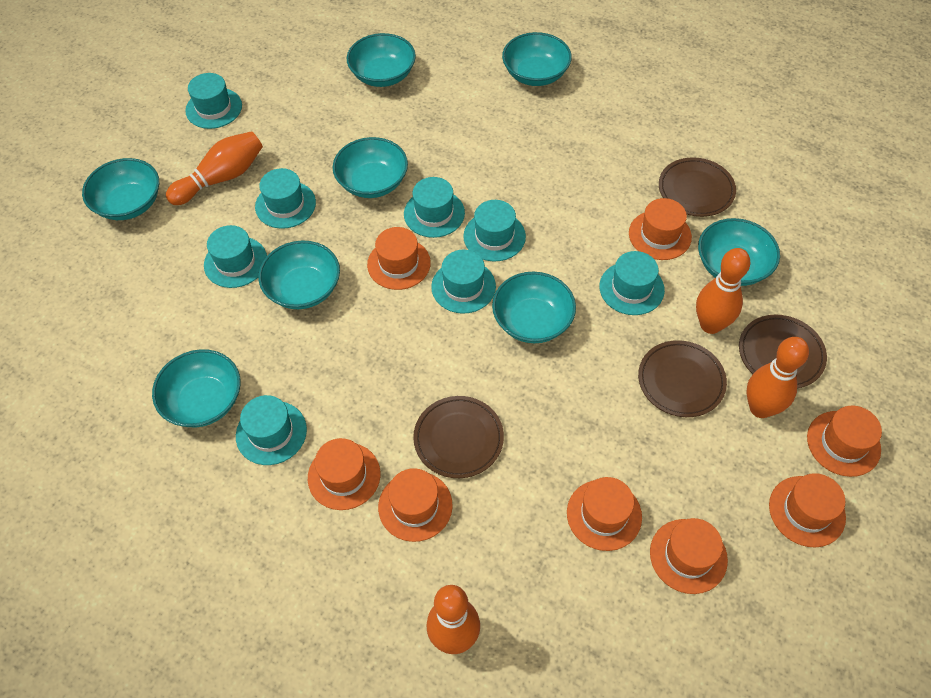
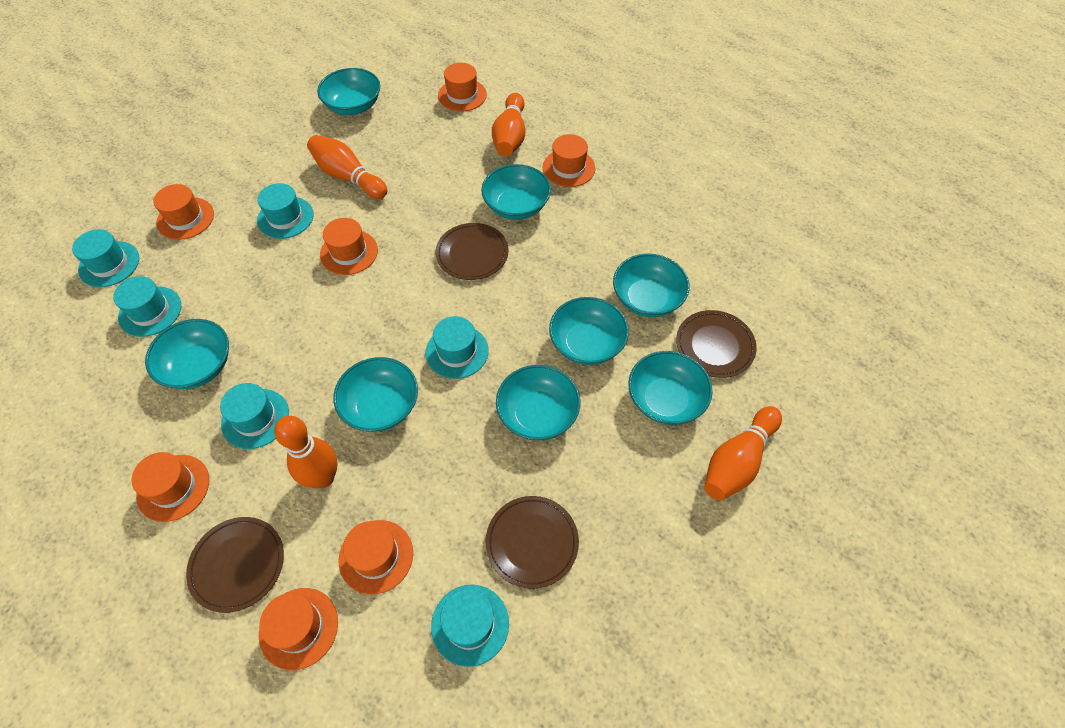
orange hat: 8 -> 7
turquoise hat: 8 -> 6

